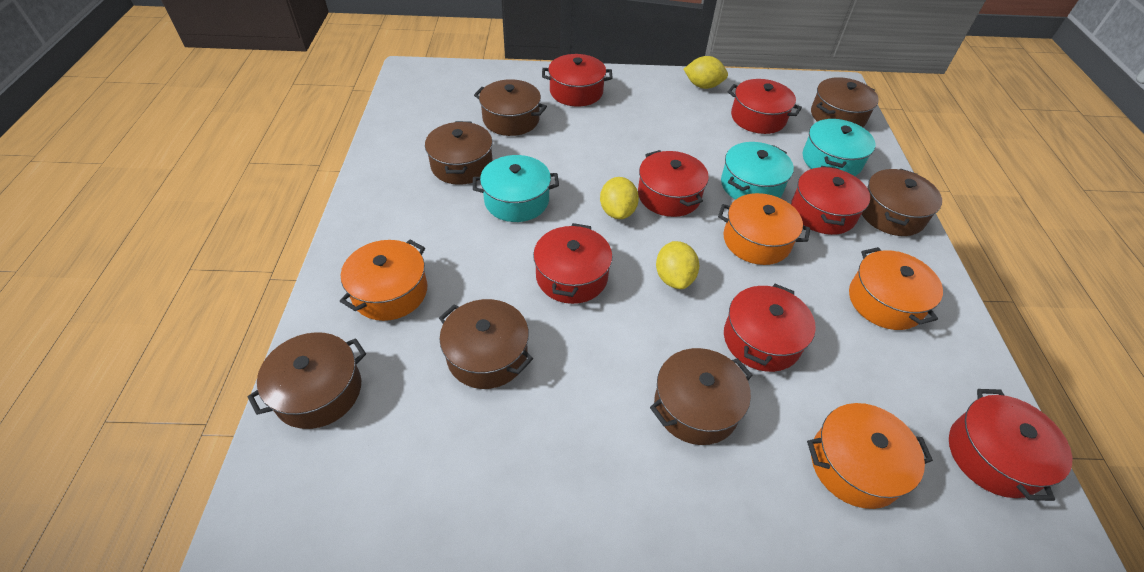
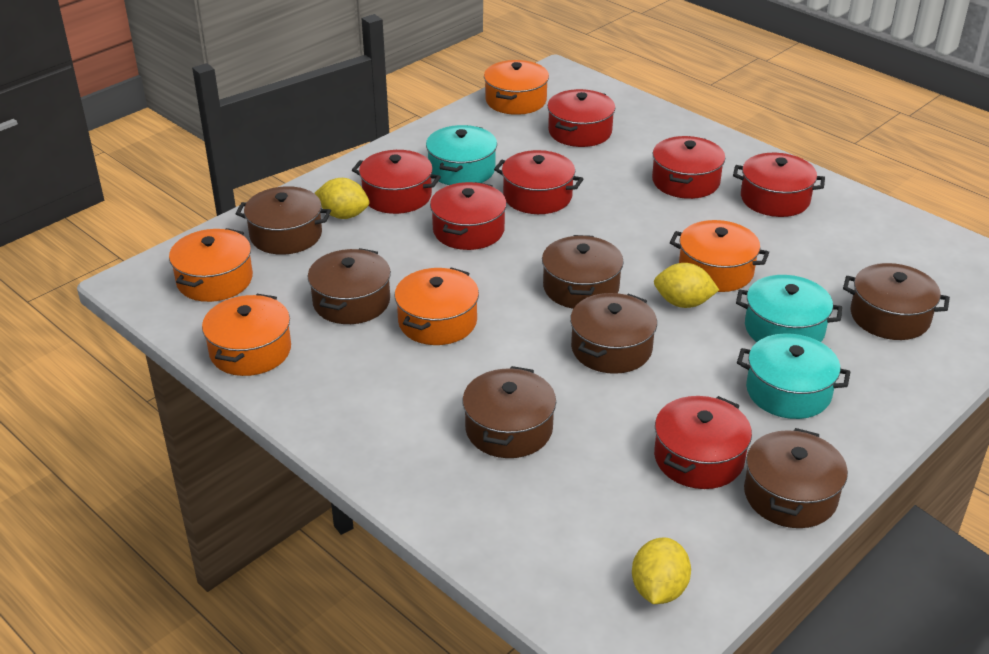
orange pot: 4 -> 5

